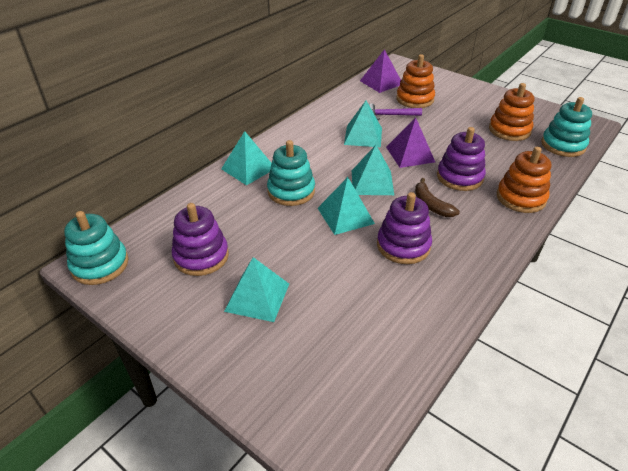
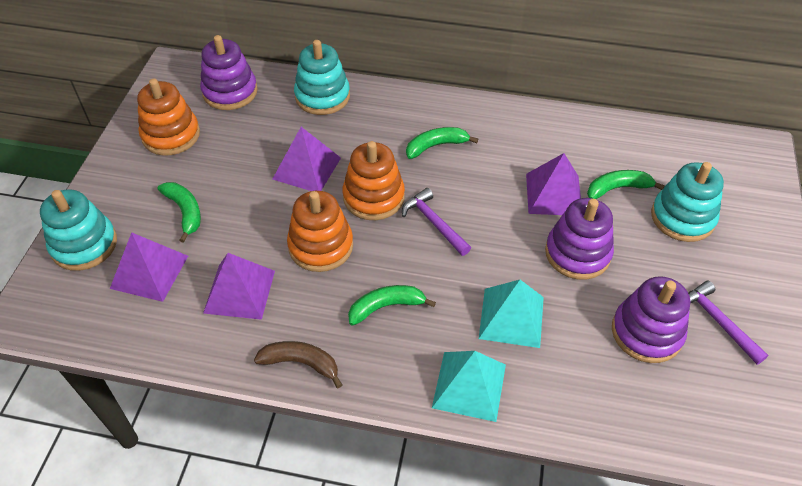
green banana: 0 -> 4
purple hammer: 1 -> 2
purple pyramid: 2 -> 4
turquoise pyramid: 5 -> 2

